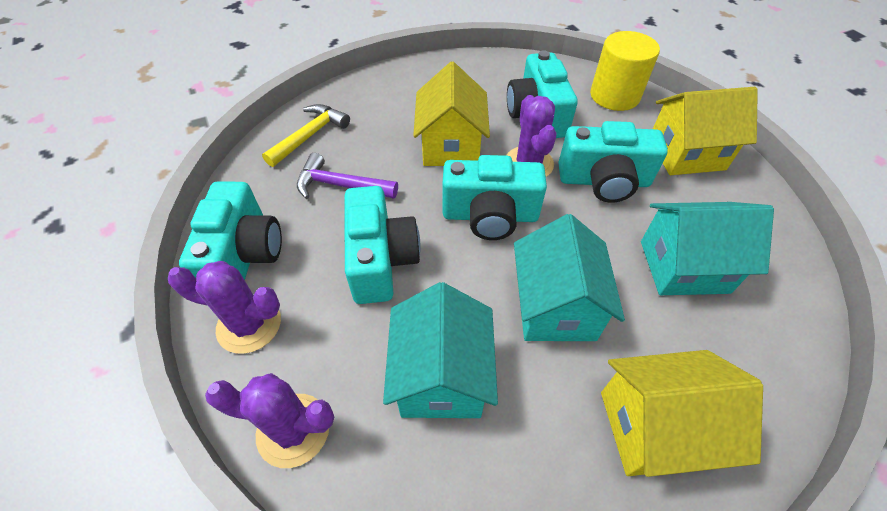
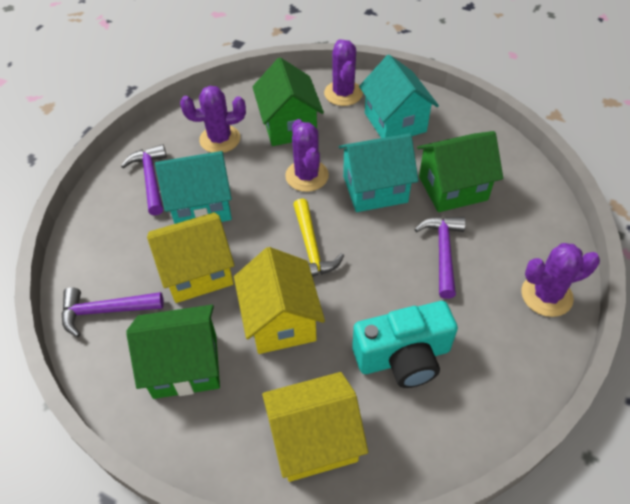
green house: 0 -> 3
purple cactus: 3 -> 4
purple hammer: 1 -> 3
turquoise camera: 5 -> 1
yellow cylinder: 1 -> 0

